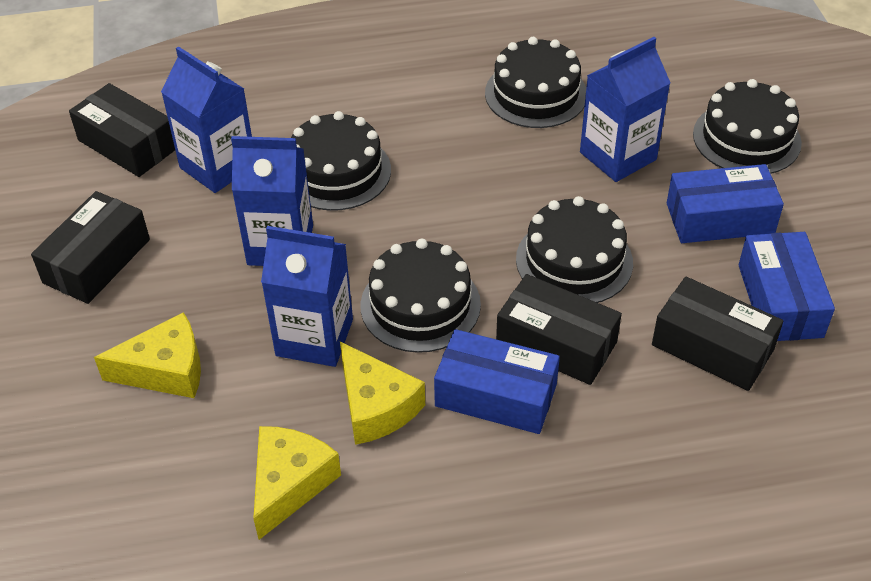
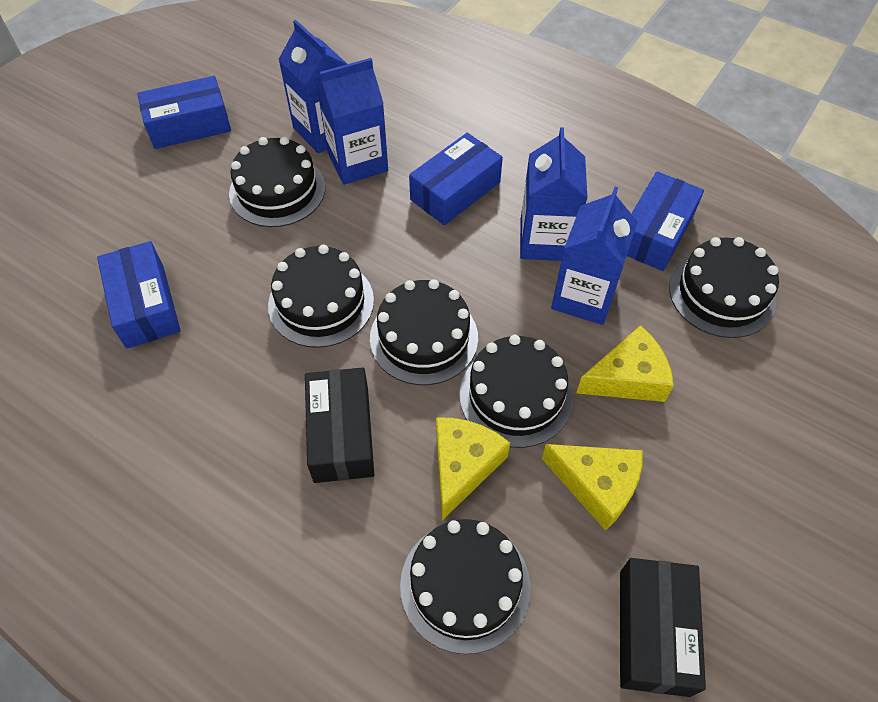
black box: 4 -> 2
black cake: 5 -> 6
blue box: 3 -> 4

